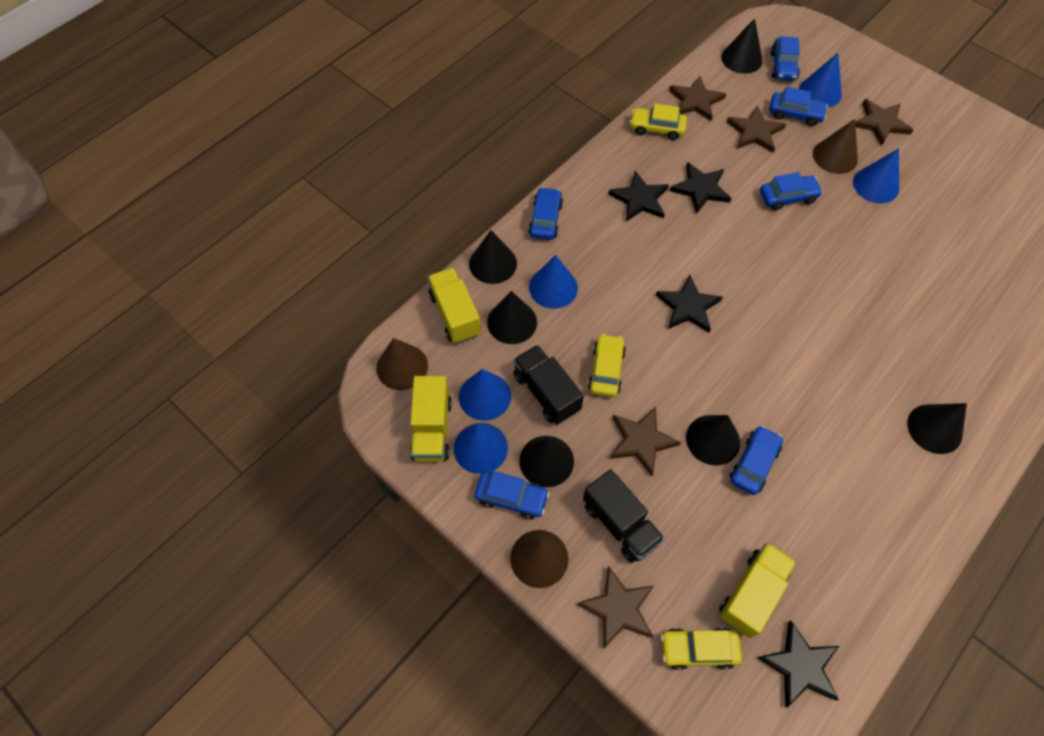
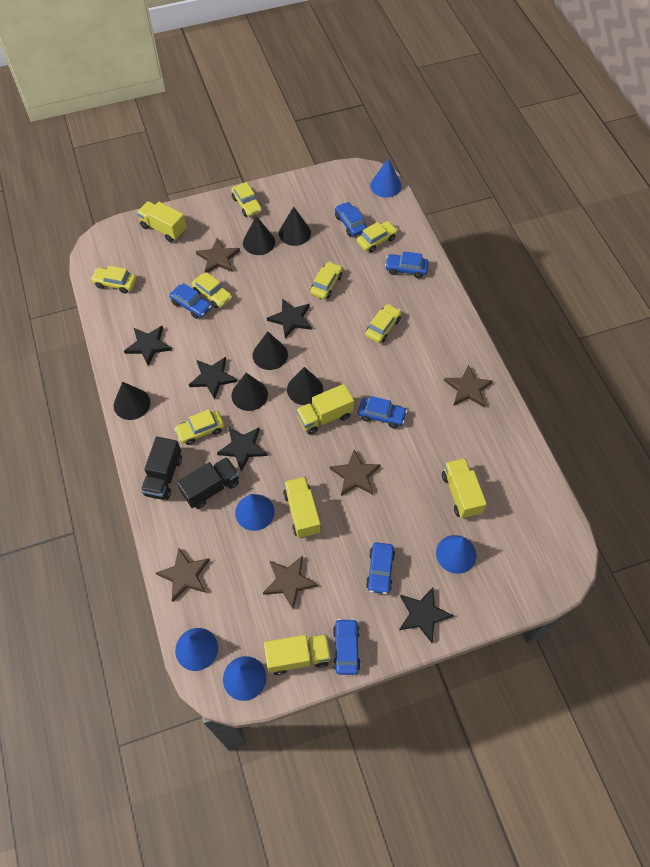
black star: 4 -> 5
brown cone: 3 -> 0
yellow car: 3 -> 7
yellow truck: 3 -> 5

